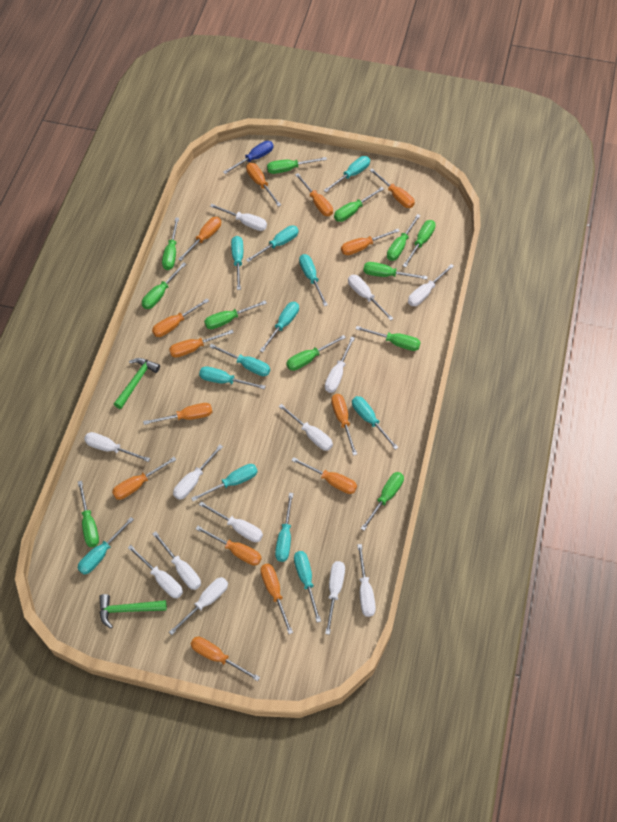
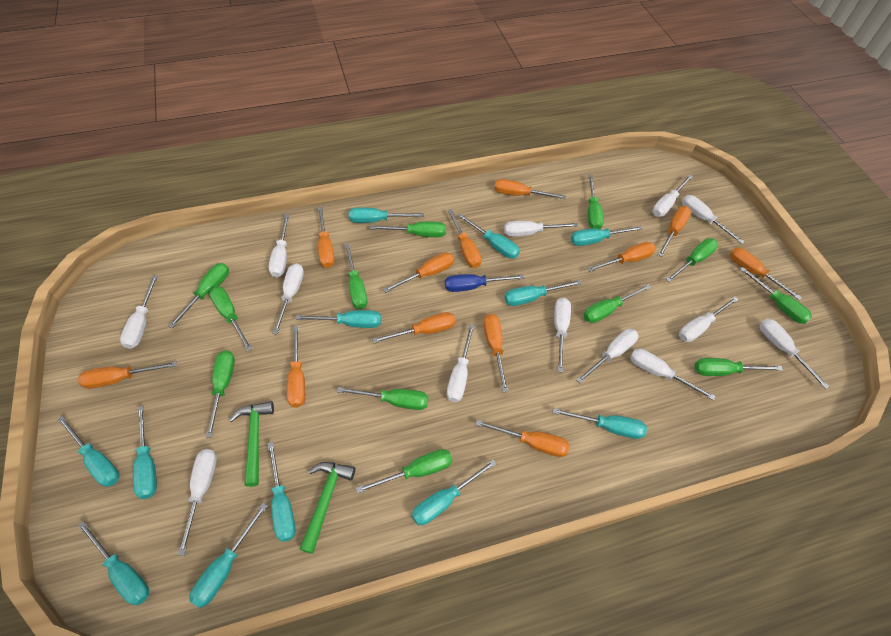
orange screwdriver: 14 -> 12

